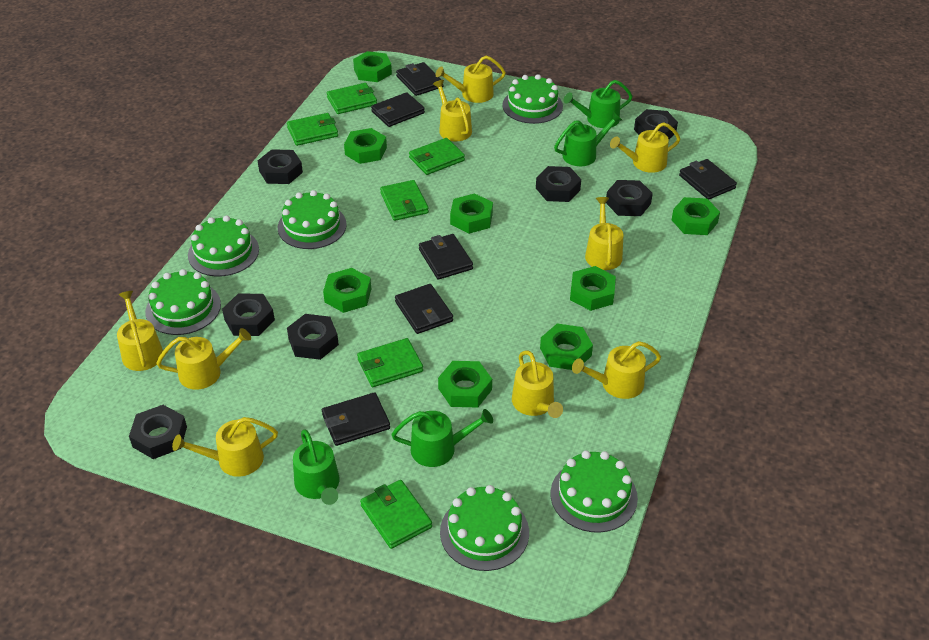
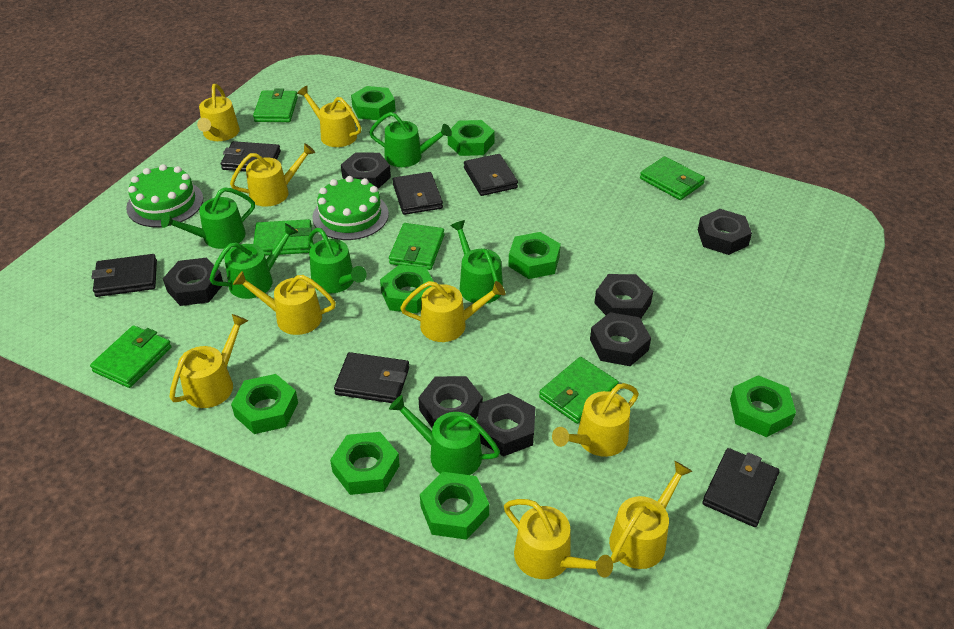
green cake: 6 -> 2
green watering can: 4 -> 6

